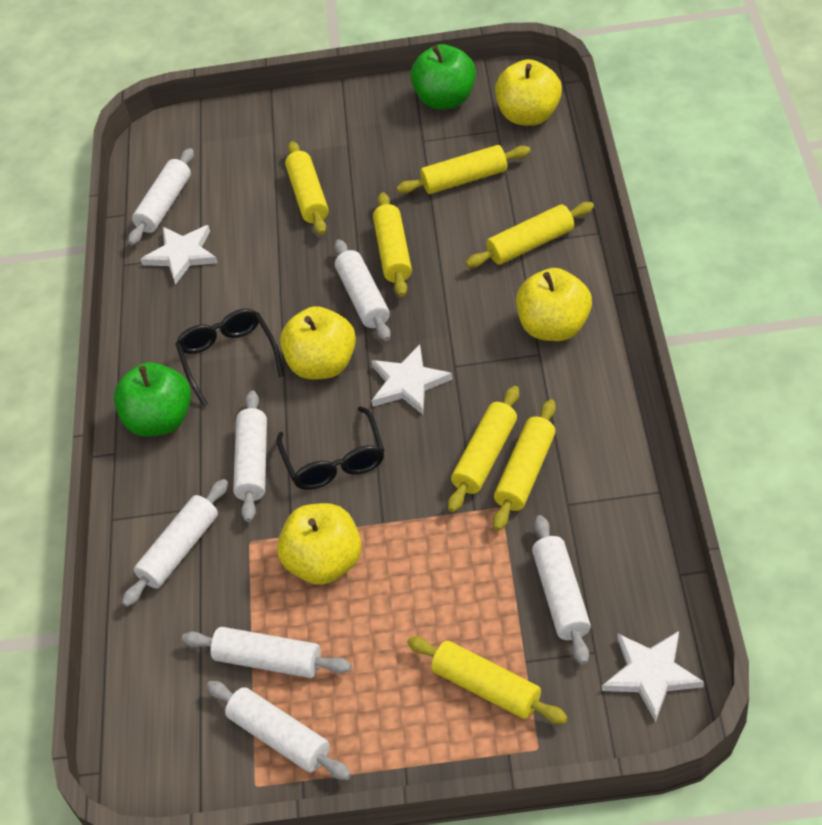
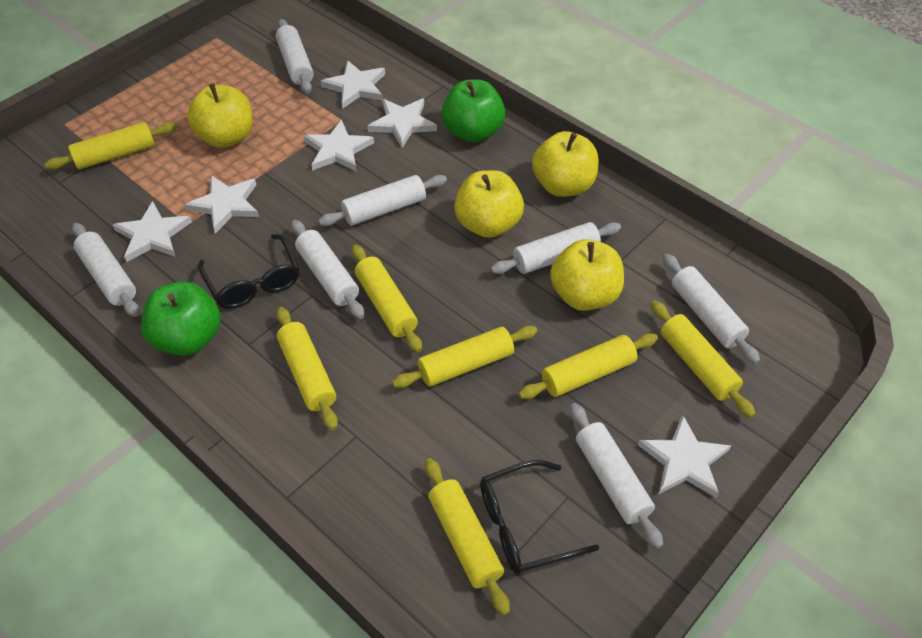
white star: 3 -> 6

